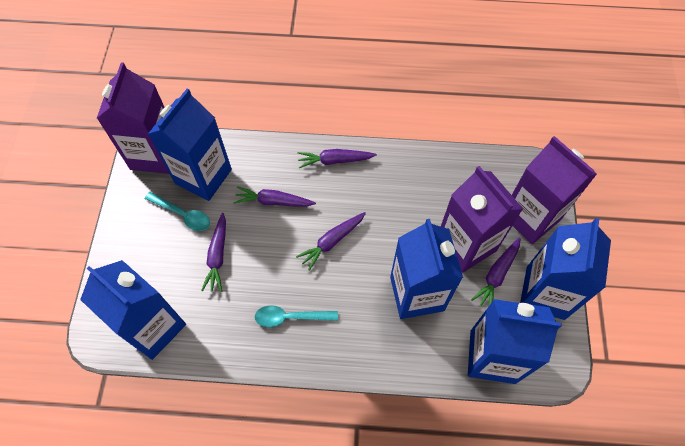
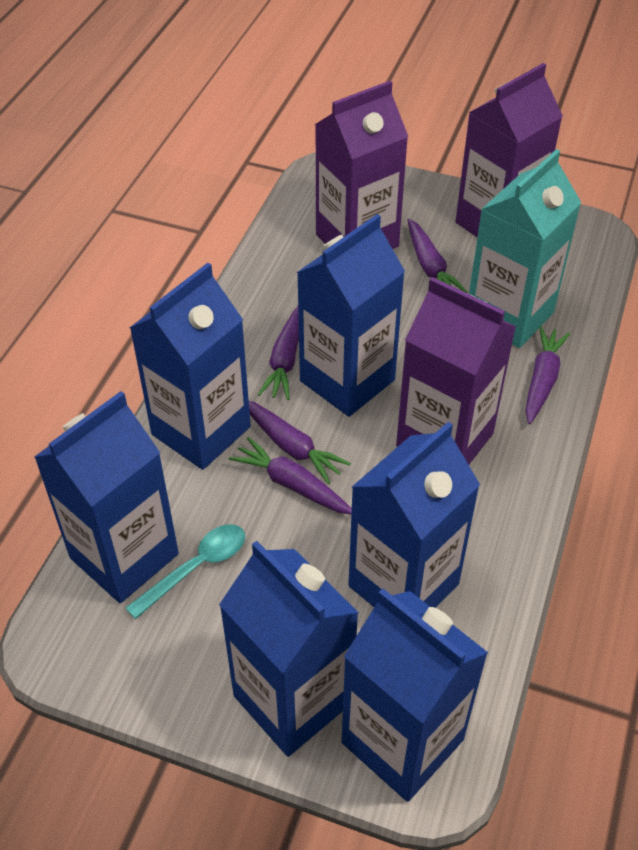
blue carton: 5 -> 6
turquoise carton: 0 -> 1
turquoise spoon: 2 -> 1

